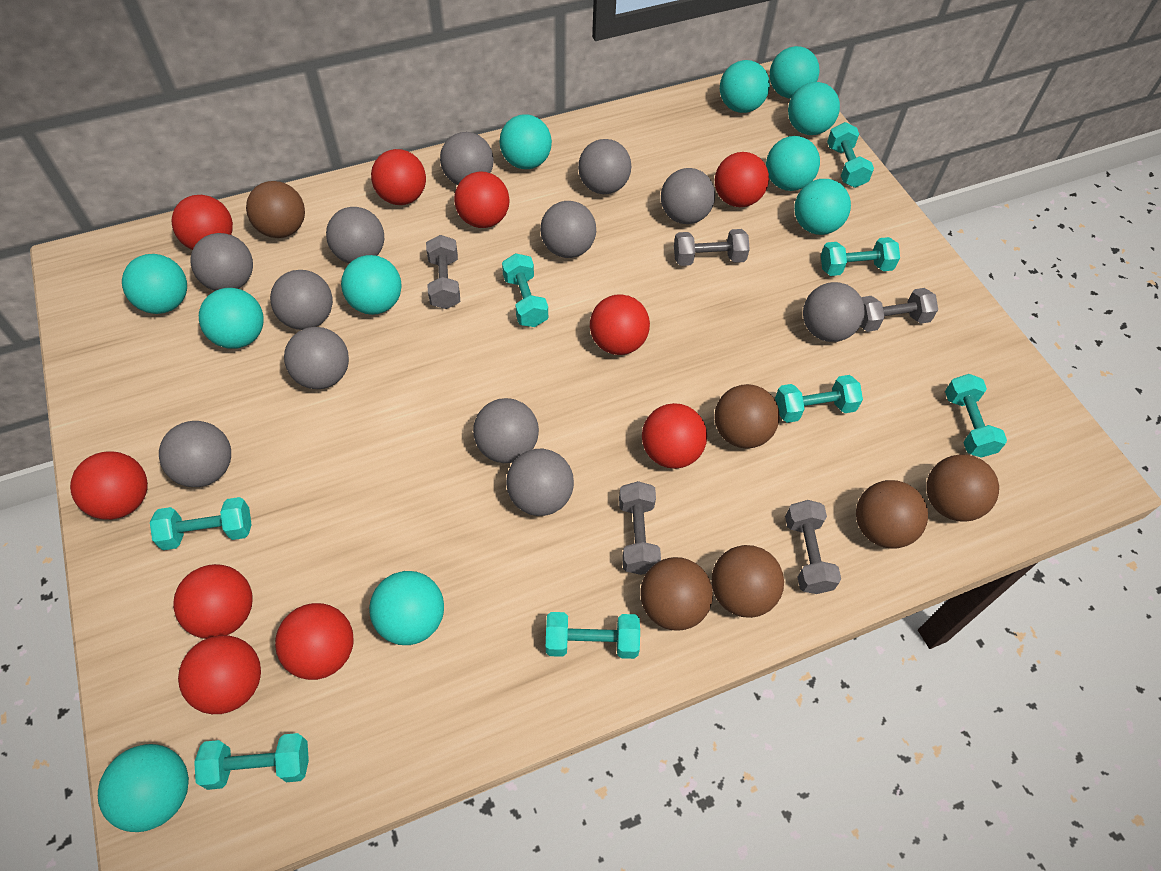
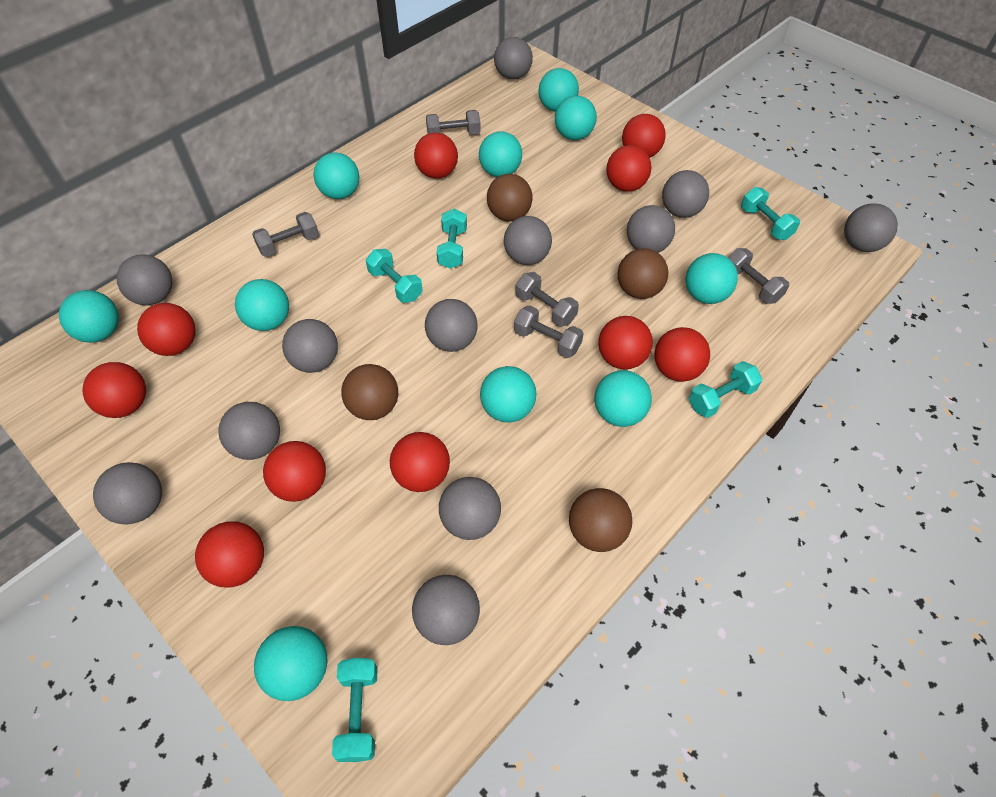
brown ball: 6 -> 4
turquoise ball: 11 -> 10
turquoise dumbbell: 8 -> 5

